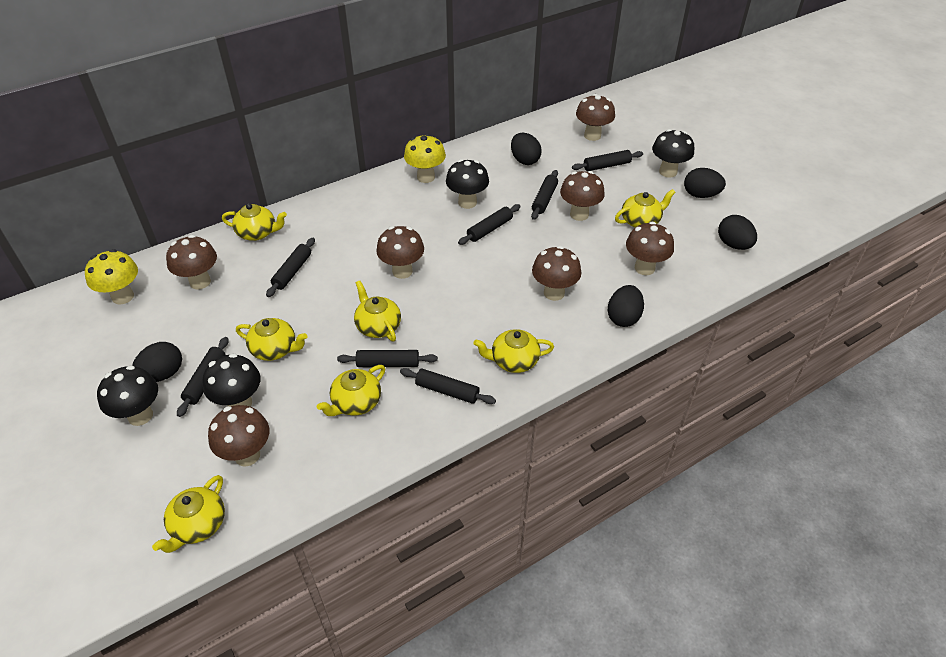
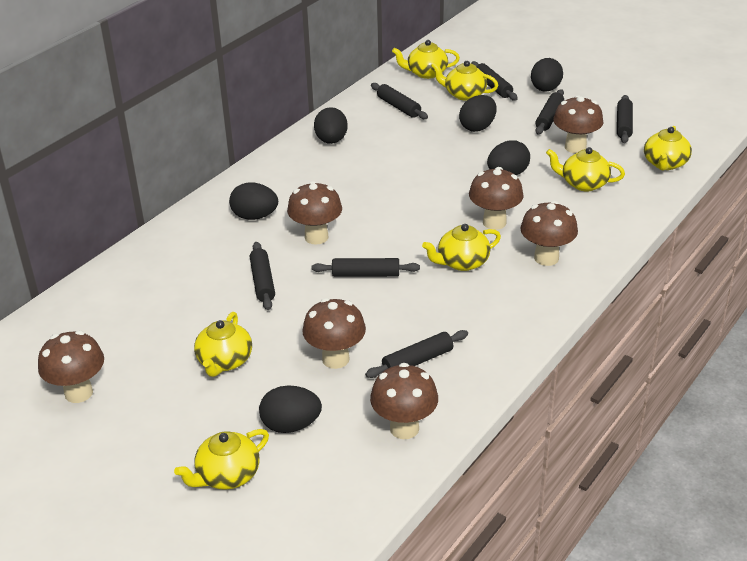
black egg: 5 -> 6
black mushroom: 4 -> 0
yellow mushroom: 2 -> 0

